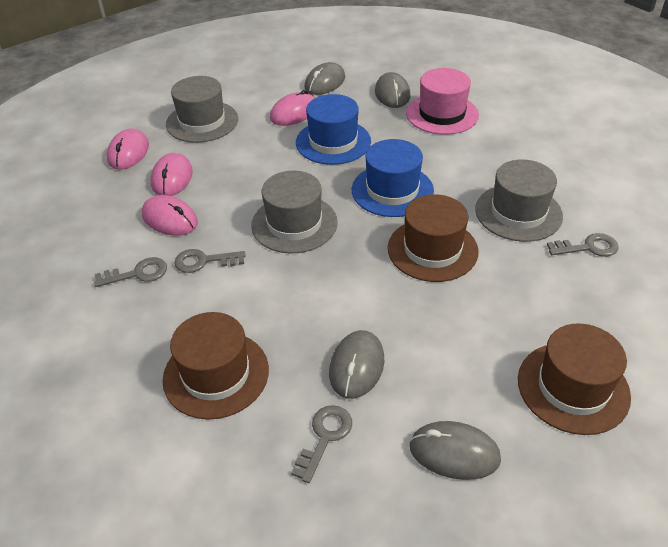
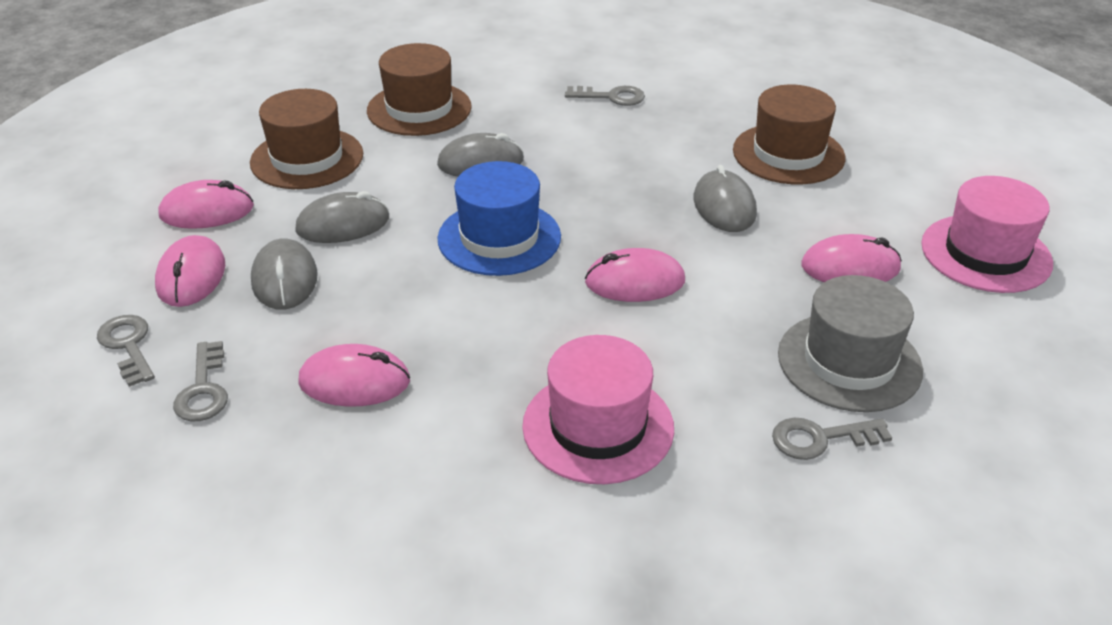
blue hat: 2 -> 1
grey hat: 3 -> 1
pink hat: 1 -> 2
pink mouse: 4 -> 5

